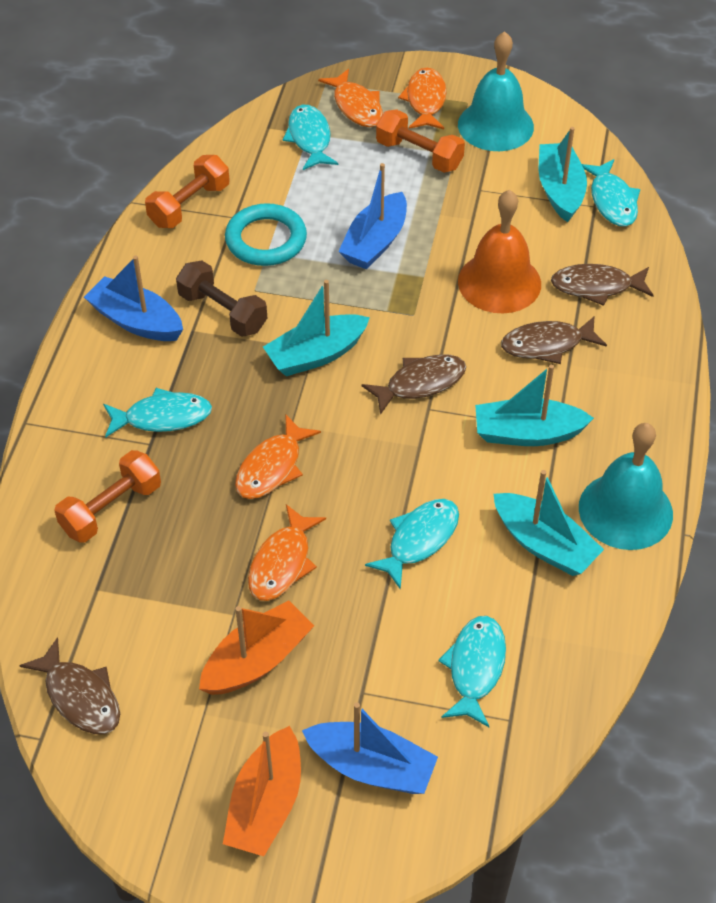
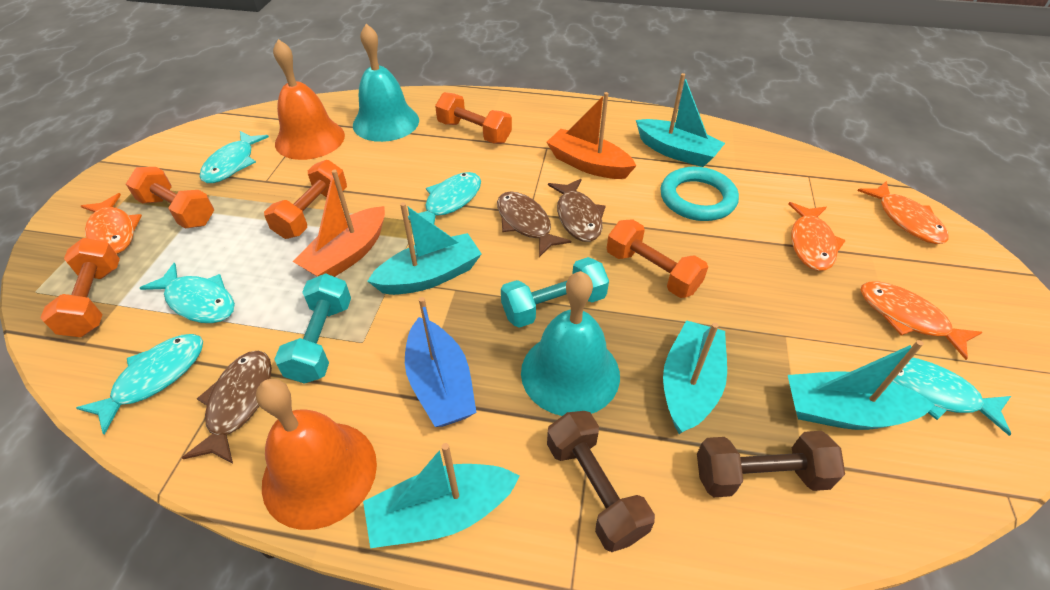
blue boat: 3 -> 1
brown dumbbell: 1 -> 2
brown fish: 4 -> 3
orange bell: 1 -> 2
orange dumbbell: 3 -> 5
turquoise boat: 4 -> 5
turquoise dumbbell: 0 -> 2

